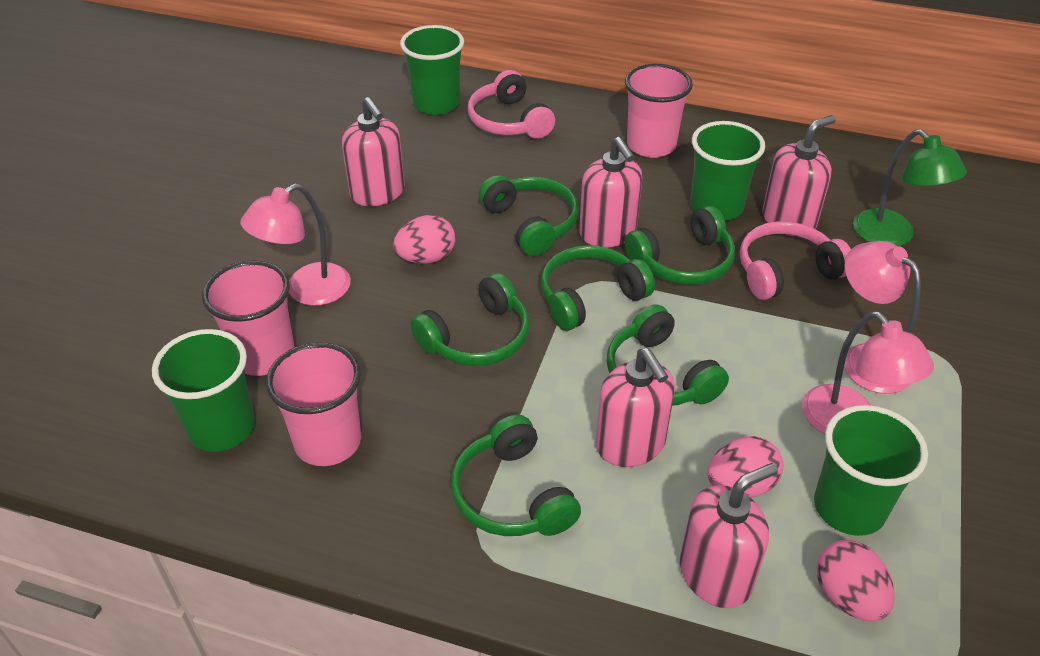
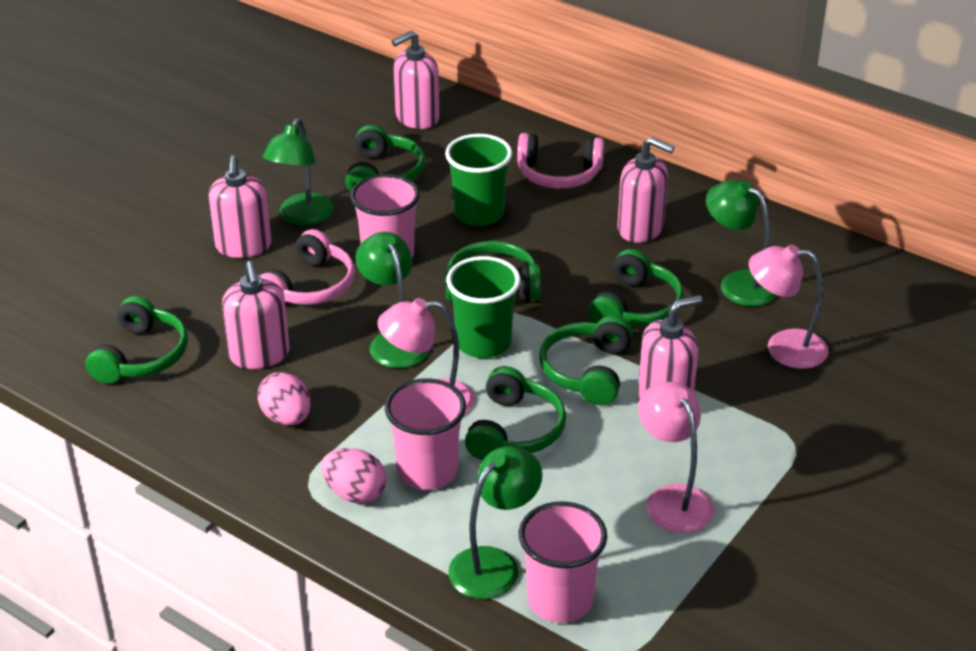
green cup: 4 -> 2
green lamp: 1 -> 4
pink egg: 3 -> 2

